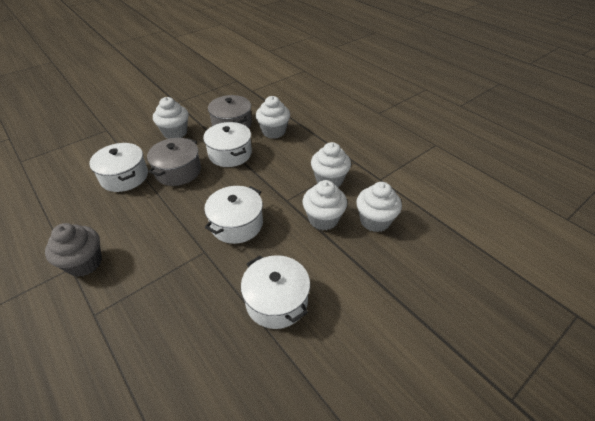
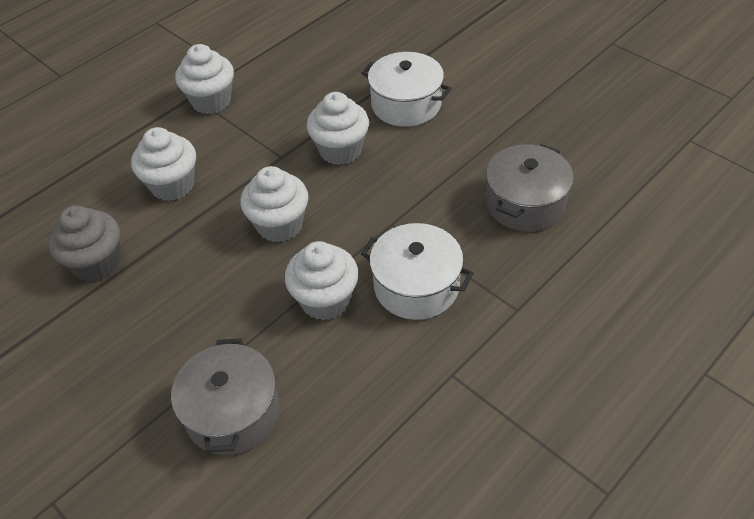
white pot: 4 -> 2

